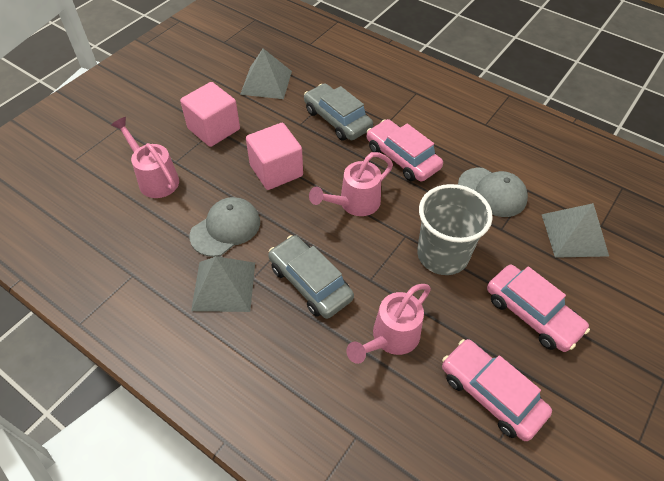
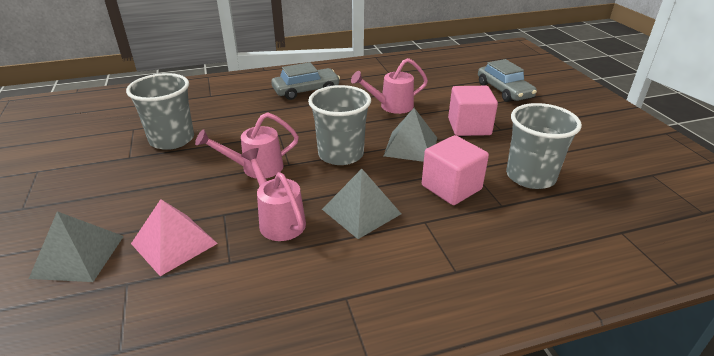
grey cap: 2 -> 0
grey cup: 1 -> 3
pink car: 3 -> 0
pink pyramid: 0 -> 1

